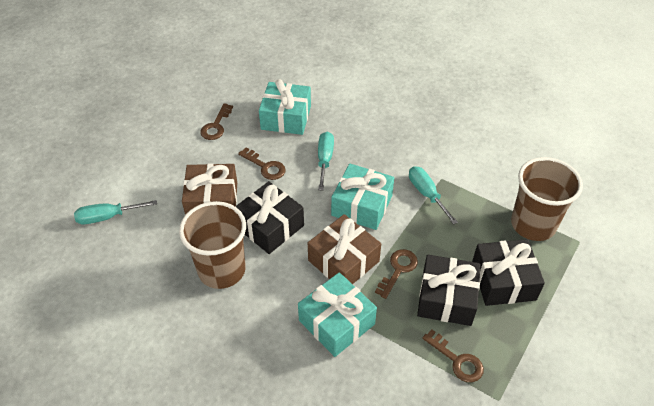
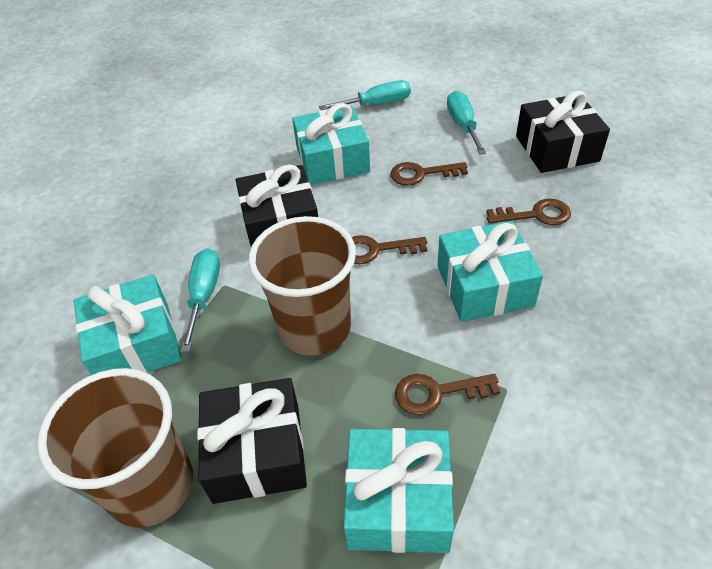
brown gift: 2 -> 0
turquoise gift: 3 -> 4

